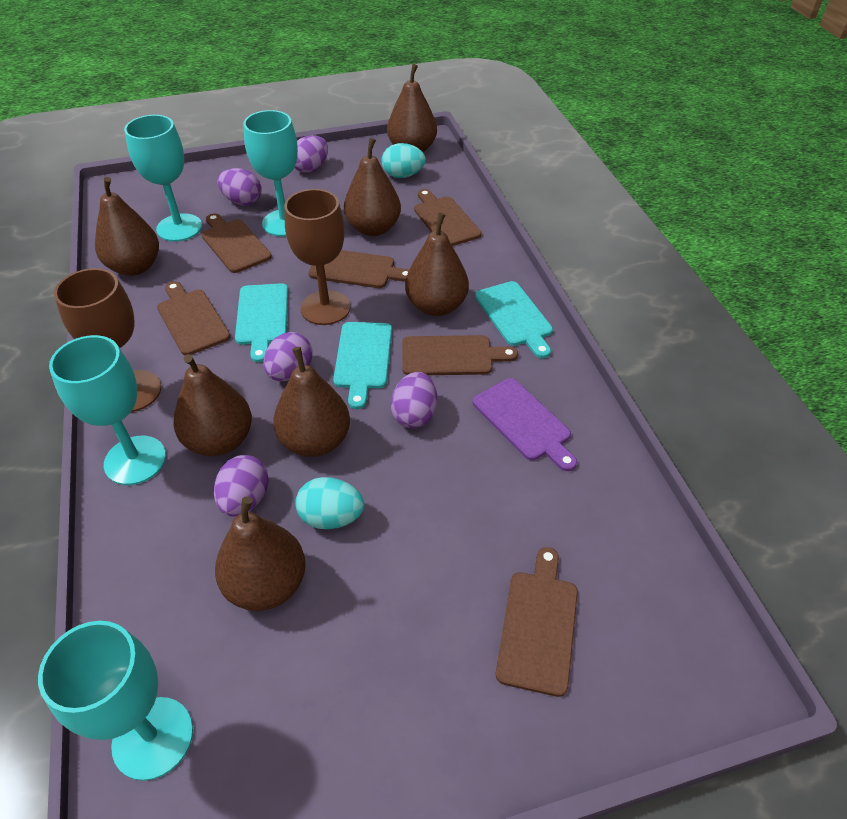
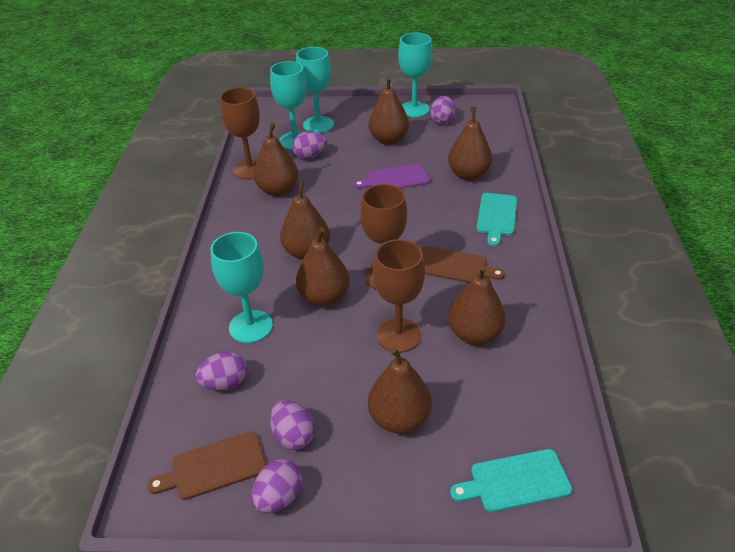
brown cutting board: 6 -> 2
brown goblet: 2 -> 3
turquoise cutting board: 3 -> 2
turquoise egg: 2 -> 0

